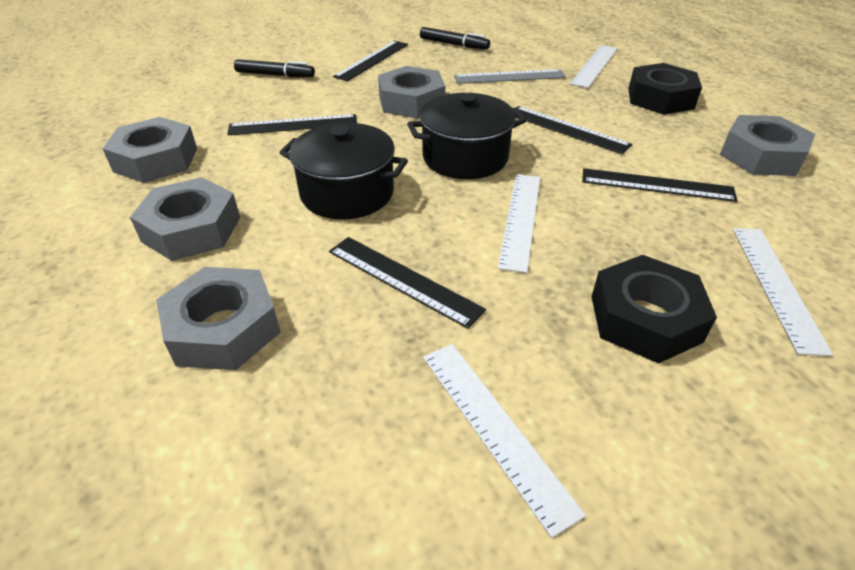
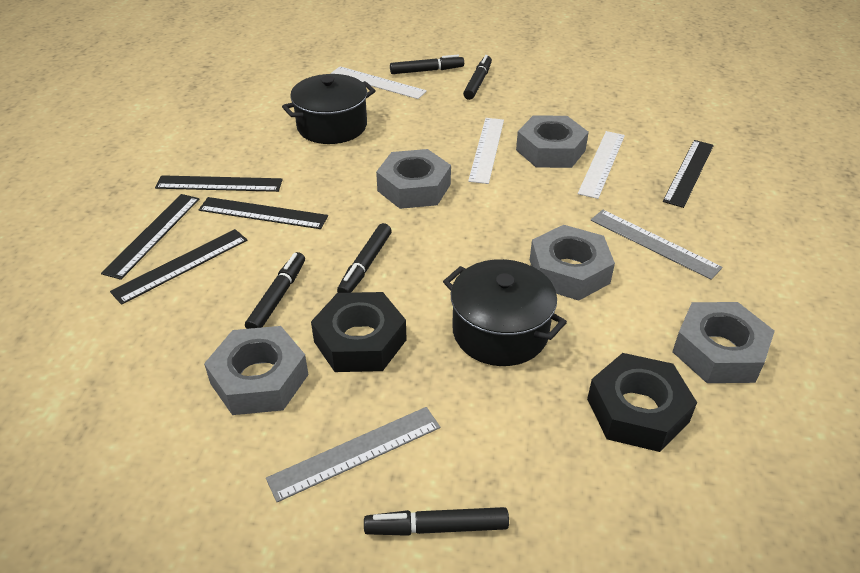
black marker: 2 -> 5
grey ruler: 1 -> 2
white ruler: 4 -> 3

